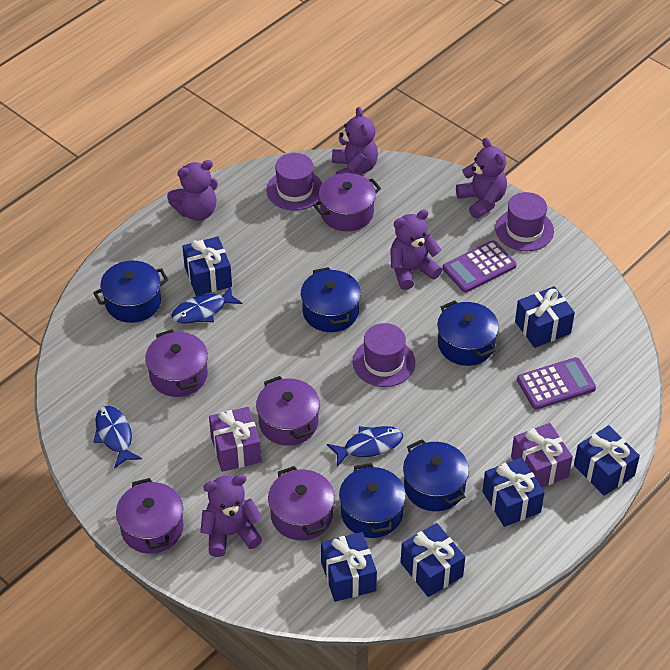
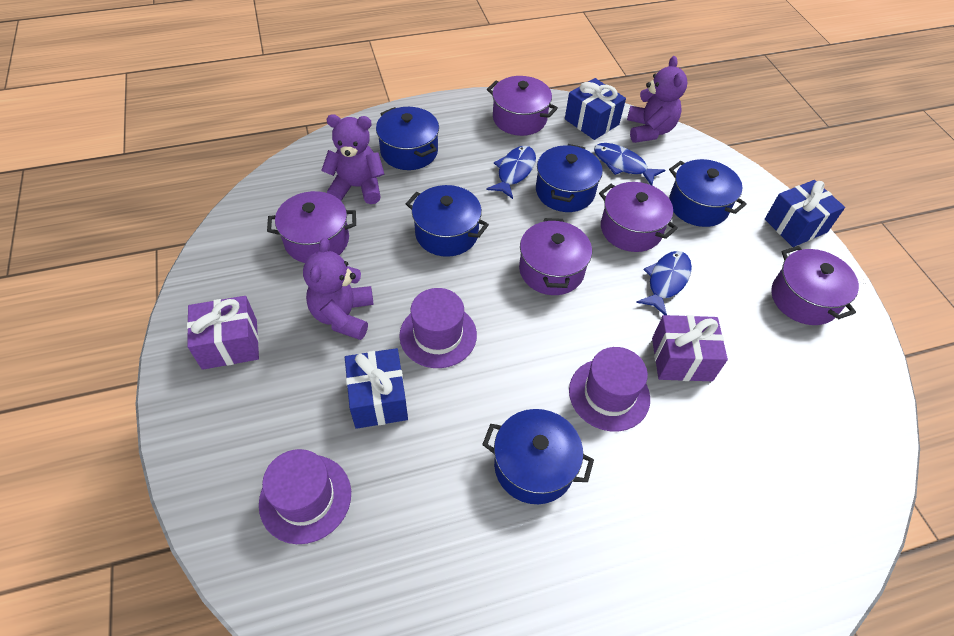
blue gift: 6 -> 3
purple calculator: 2 -> 0
purple teddy bear: 5 -> 3

